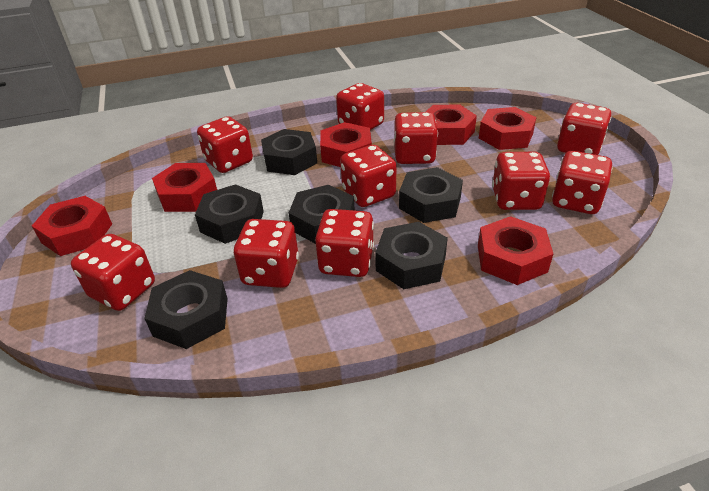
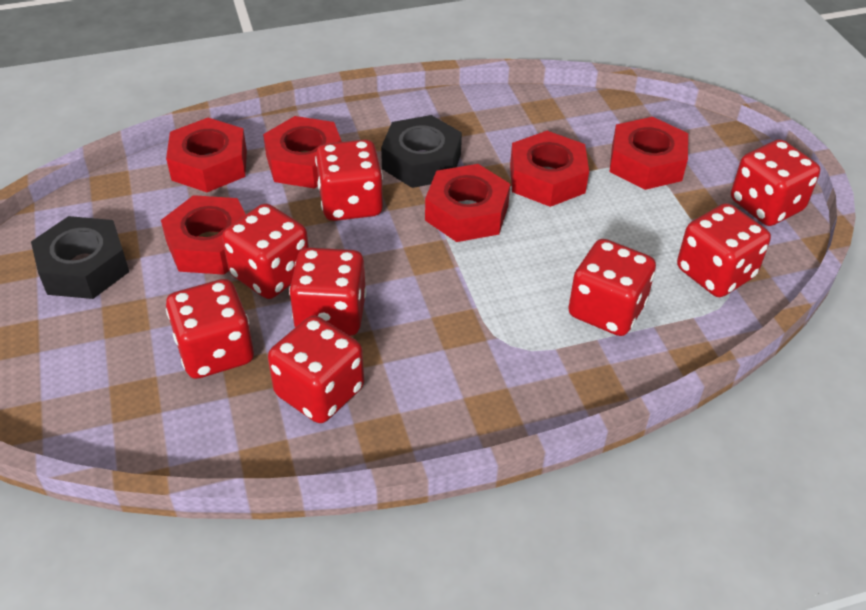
black nut: 6 -> 2
red dice: 10 -> 8

